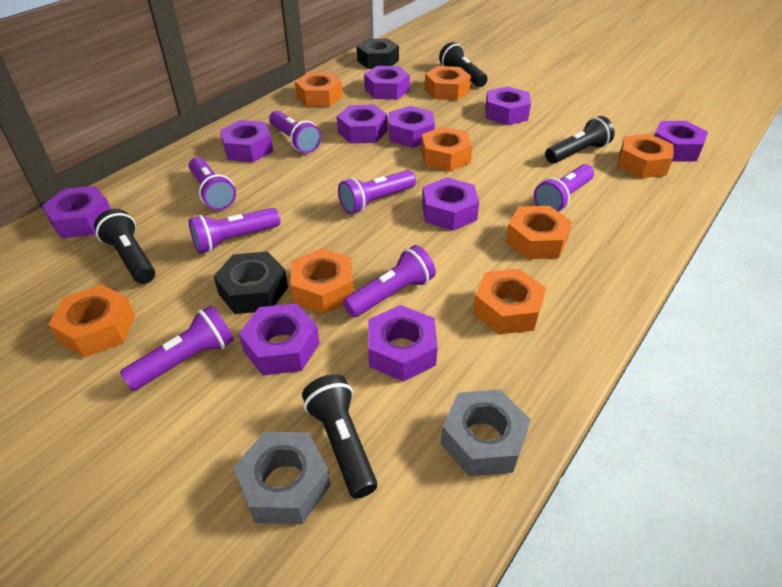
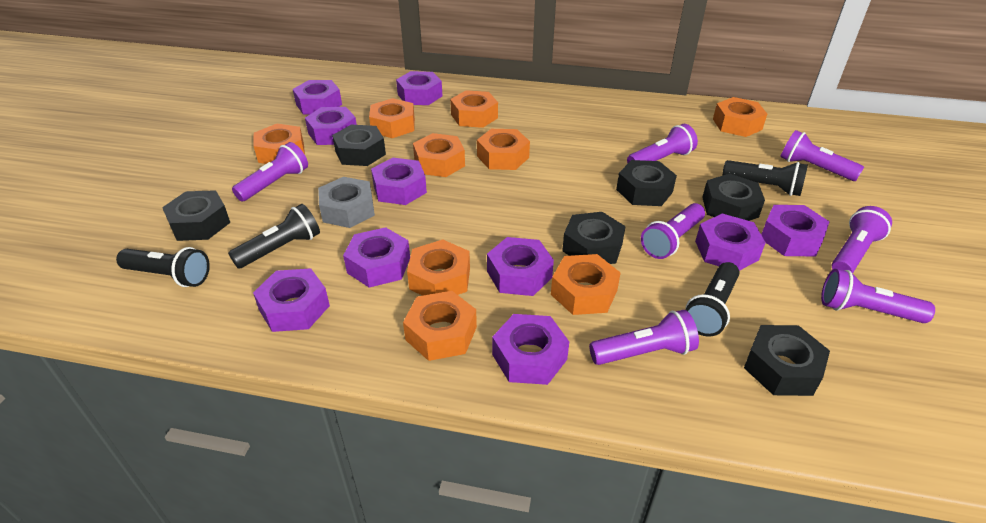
black nut: 2 -> 6
grey nut: 2 -> 1
orange nut: 8 -> 9

